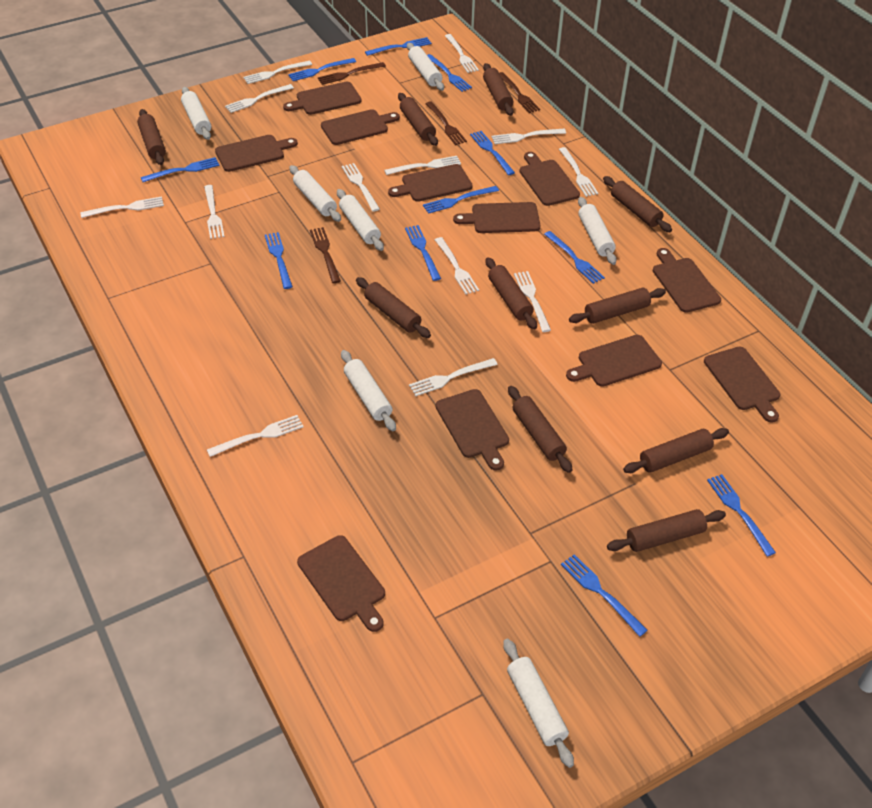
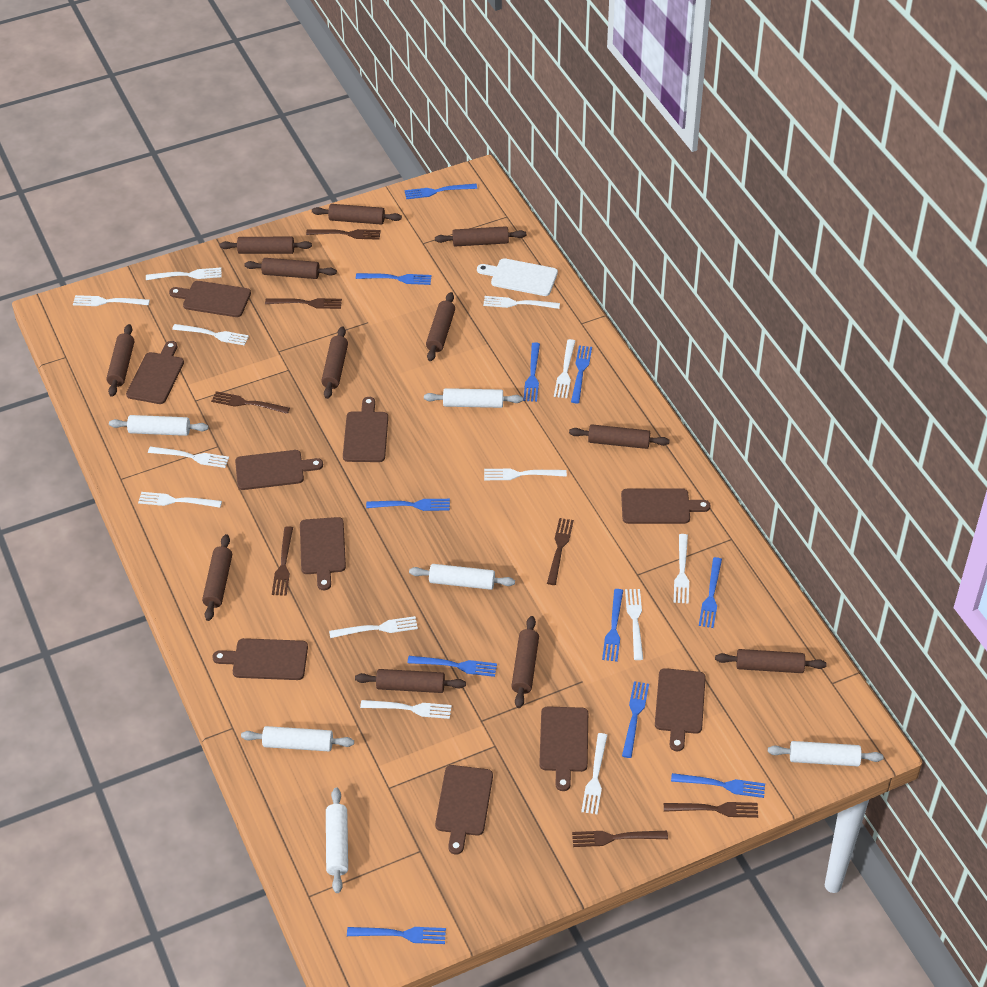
brown cutting board: 11 -> 10
brown fork: 4 -> 7
brown rolling pin: 10 -> 12
white cutting board: 0 -> 1
white rolling pin: 7 -> 6

